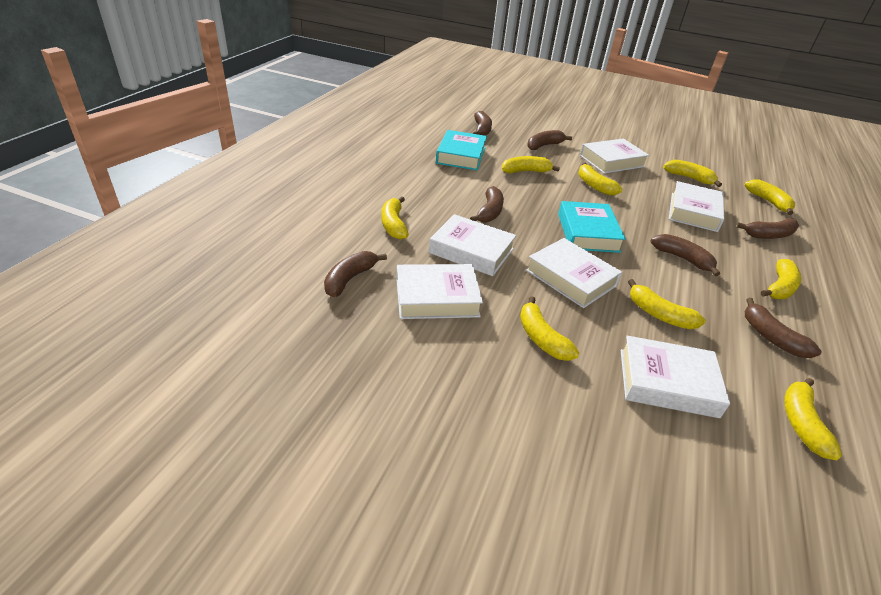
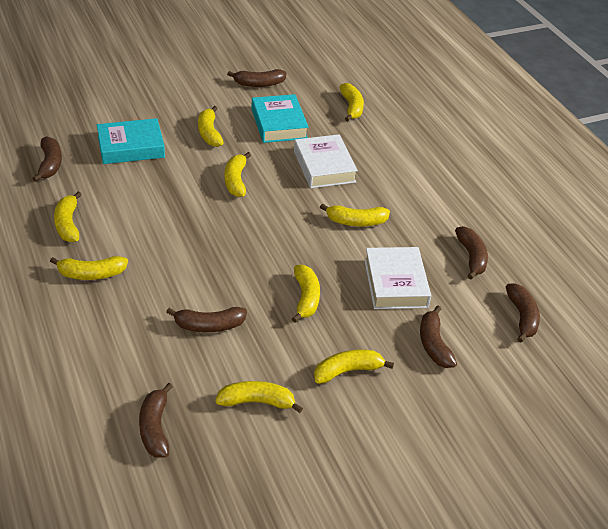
white book: 6 -> 2

